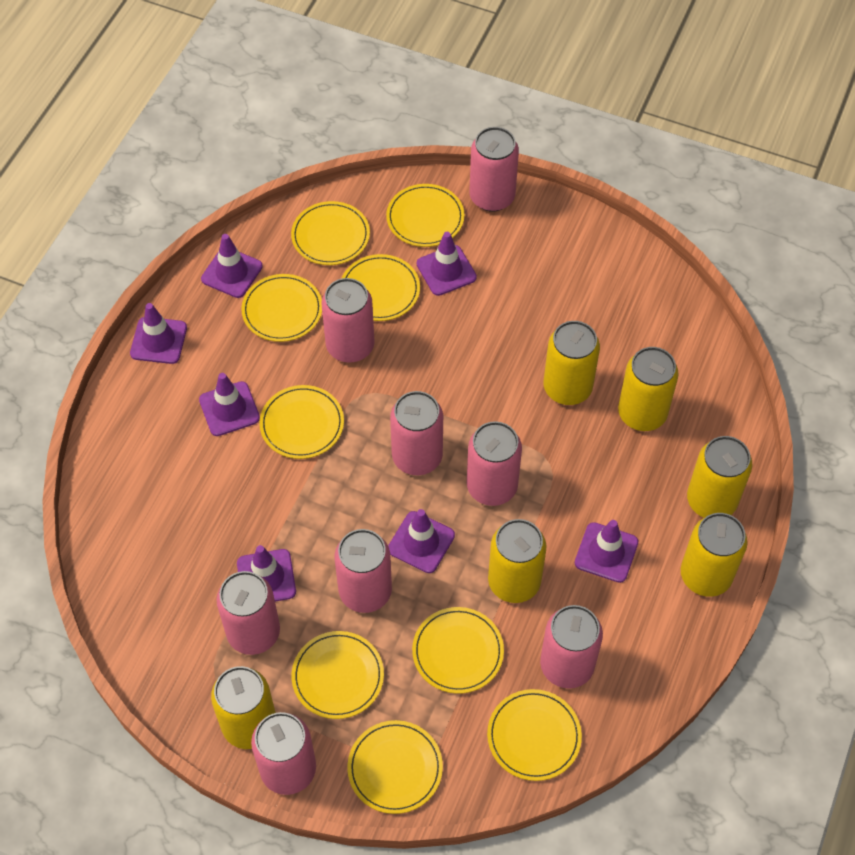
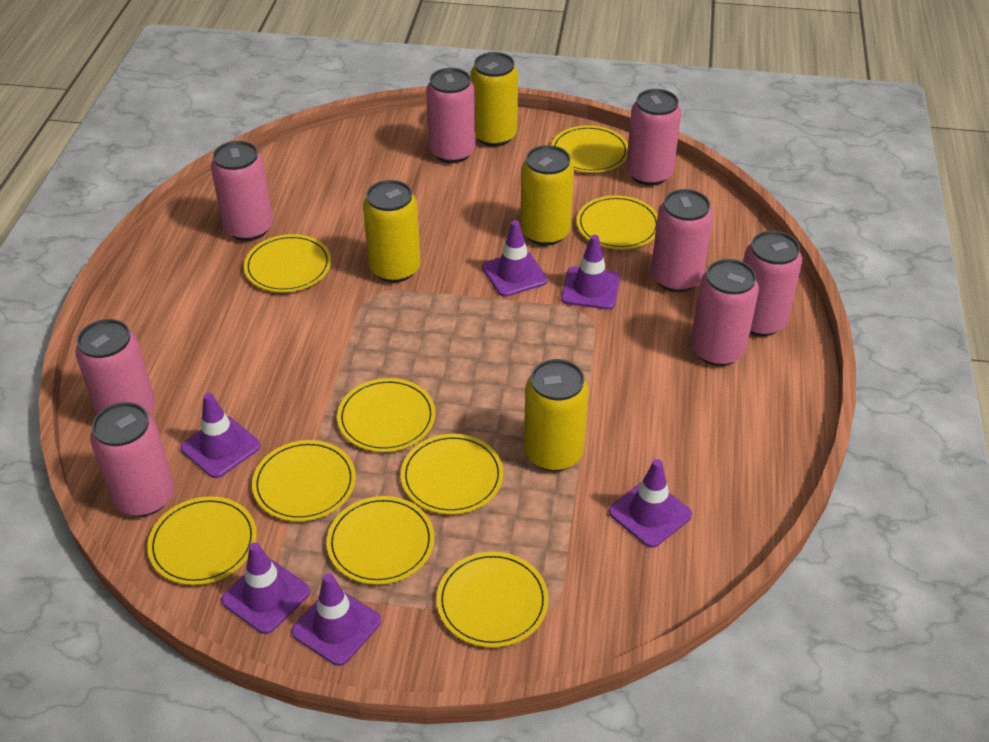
purple traffic cone: 7 -> 6
yellow can: 6 -> 4

